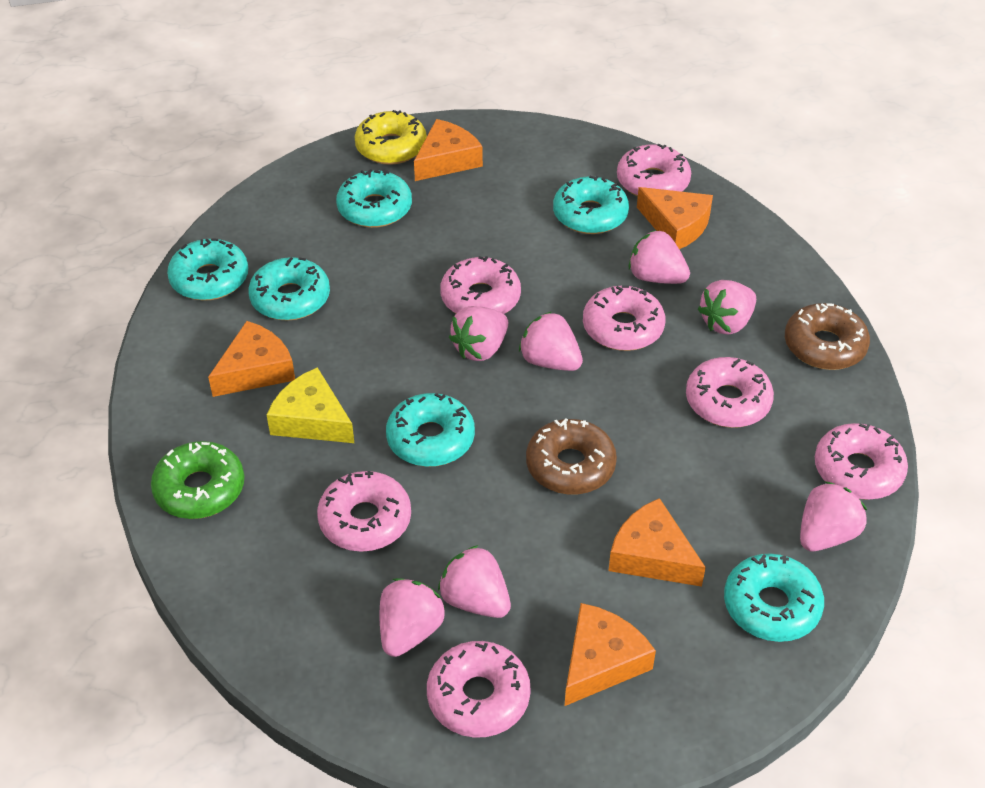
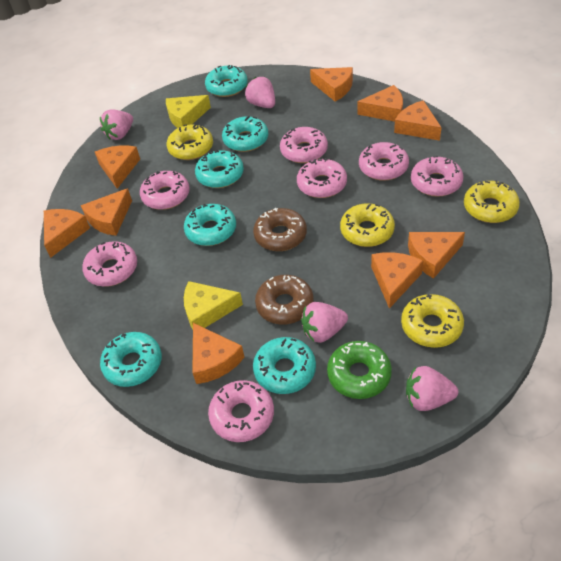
orange cheese: 5 -> 9
pink strawberry: 7 -> 4
yellow cheese: 1 -> 2
yellow donut: 1 -> 4

